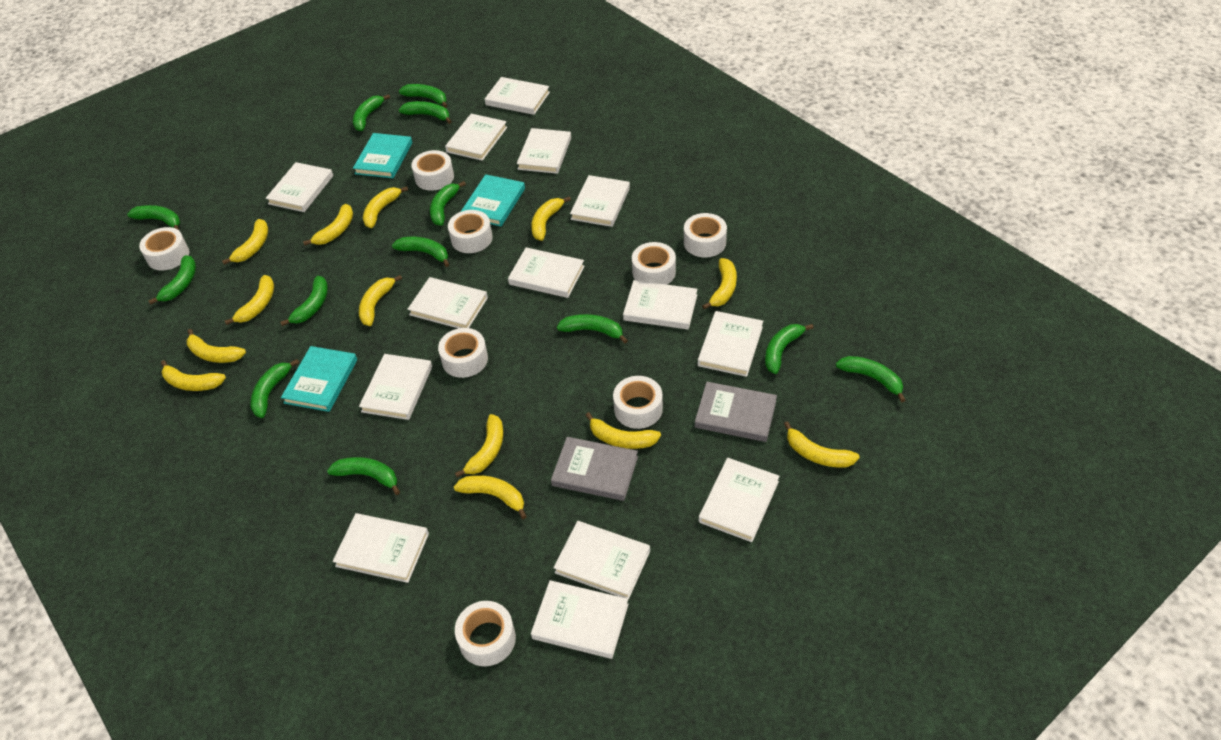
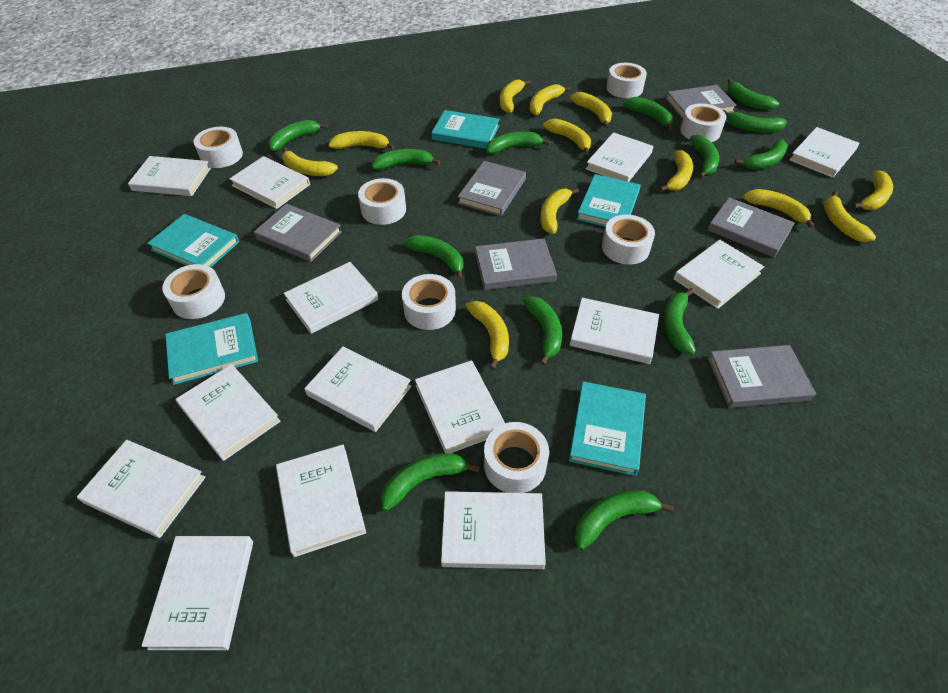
grey book: 2 -> 6
turquoise book: 3 -> 5
yellow banana: 13 -> 12

